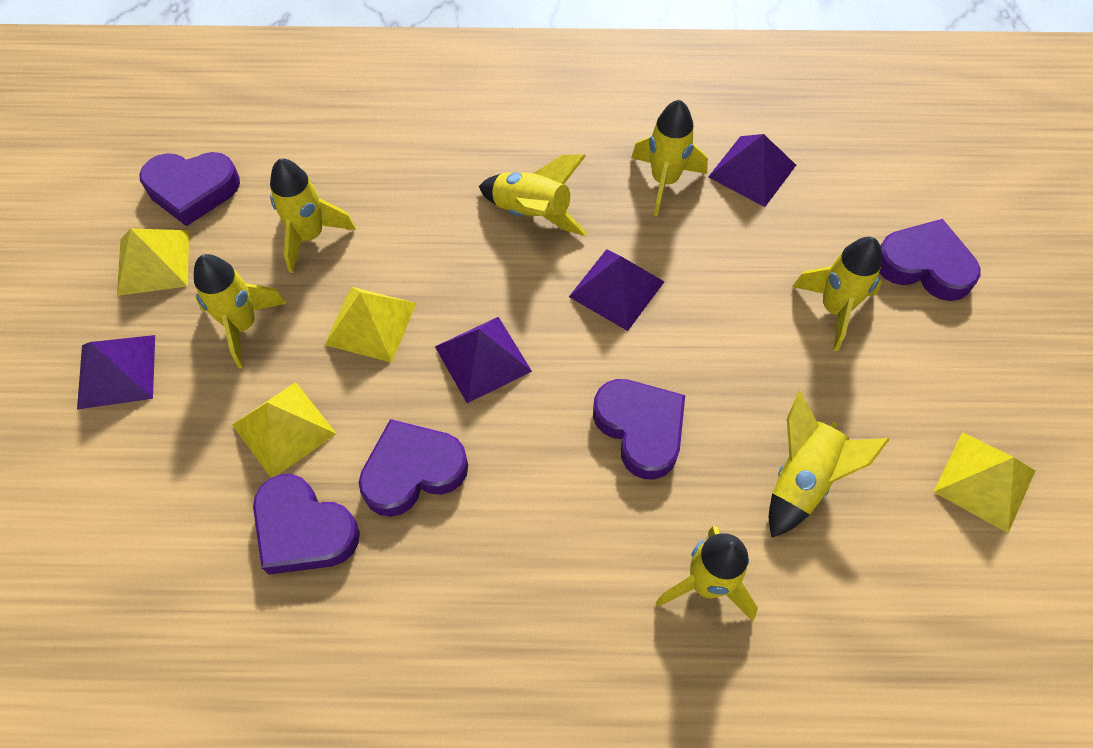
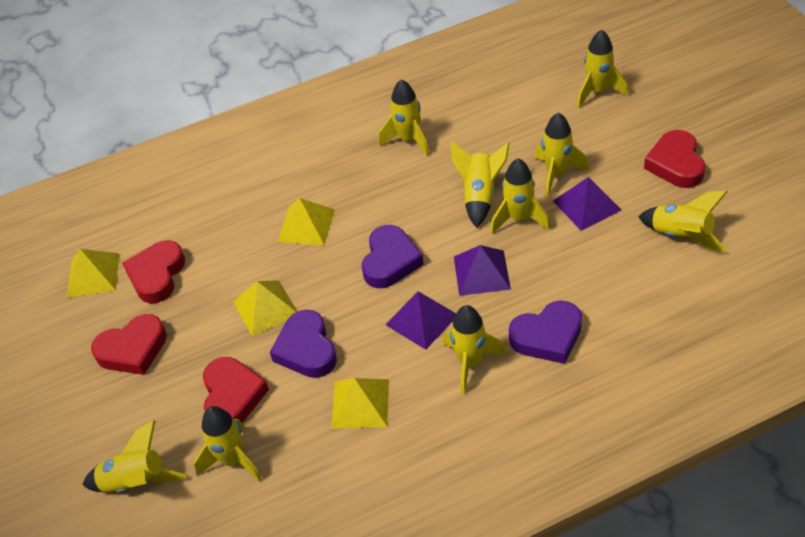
purple heart: 5 -> 3
purple pyramid: 4 -> 3
red heart: 0 -> 4
yellow rocket: 7 -> 9

